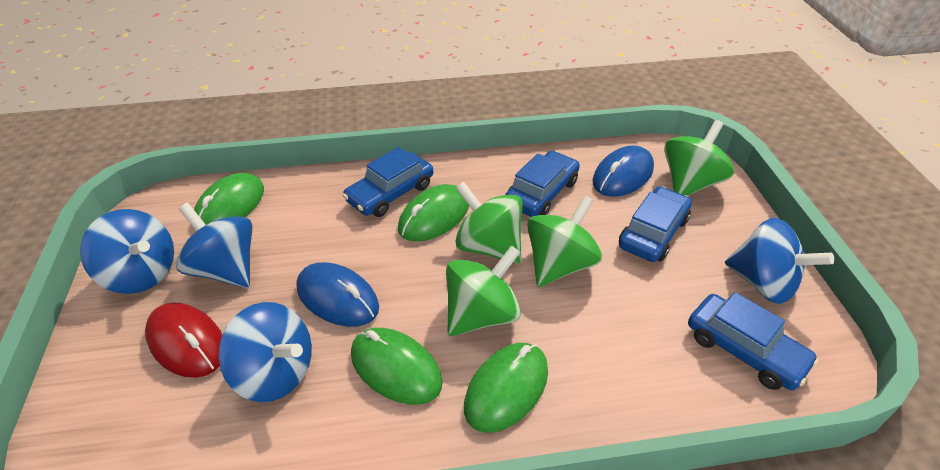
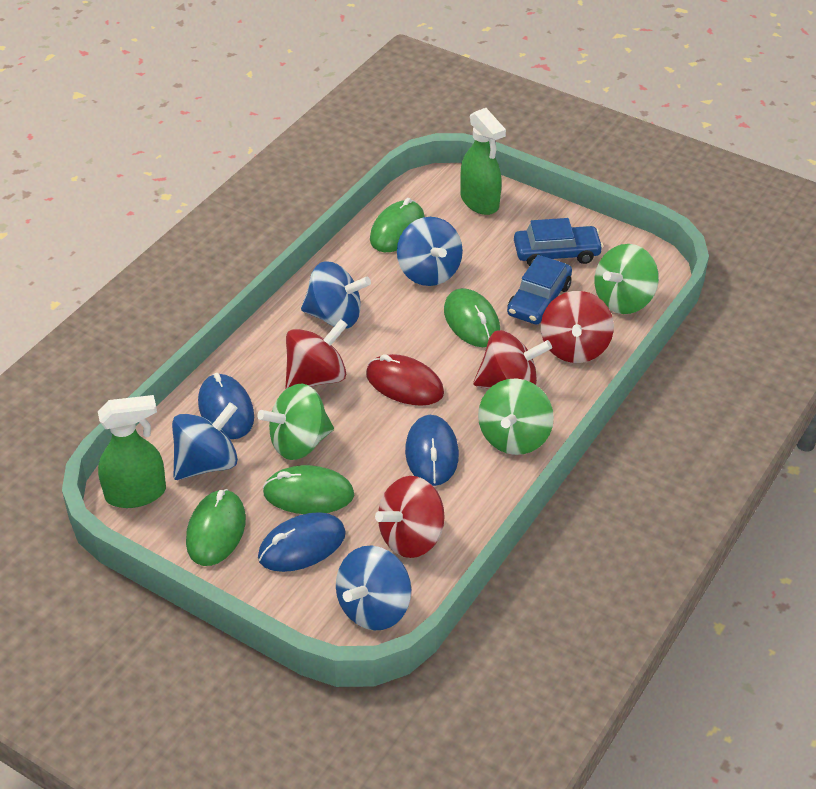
blue car: 4 -> 2
blue mouse: 2 -> 3
green spinning top: 4 -> 3
green spray bottle: 0 -> 2
red spinning top: 0 -> 4

